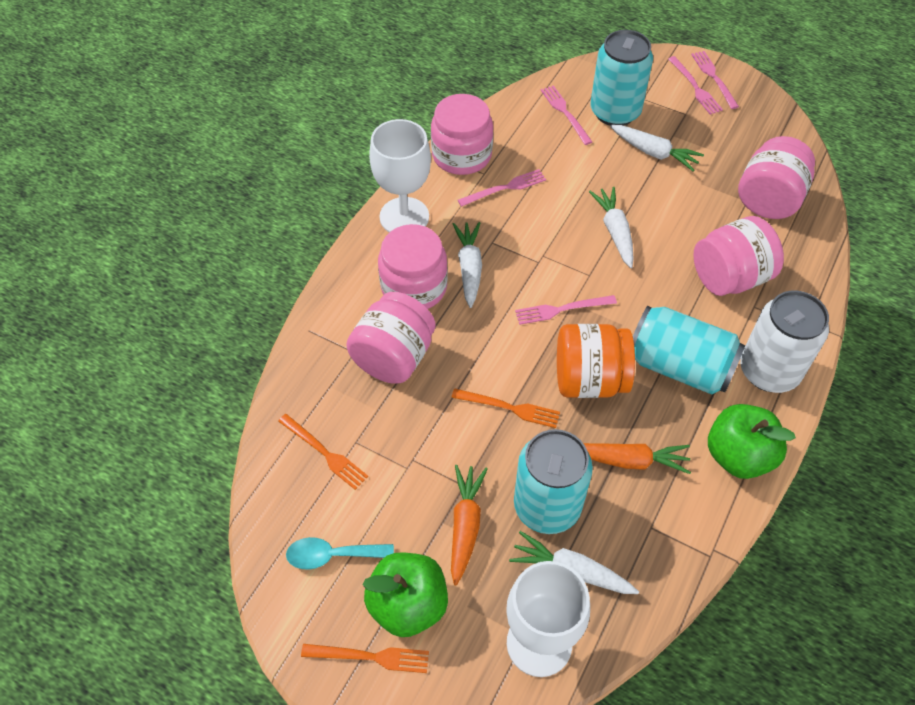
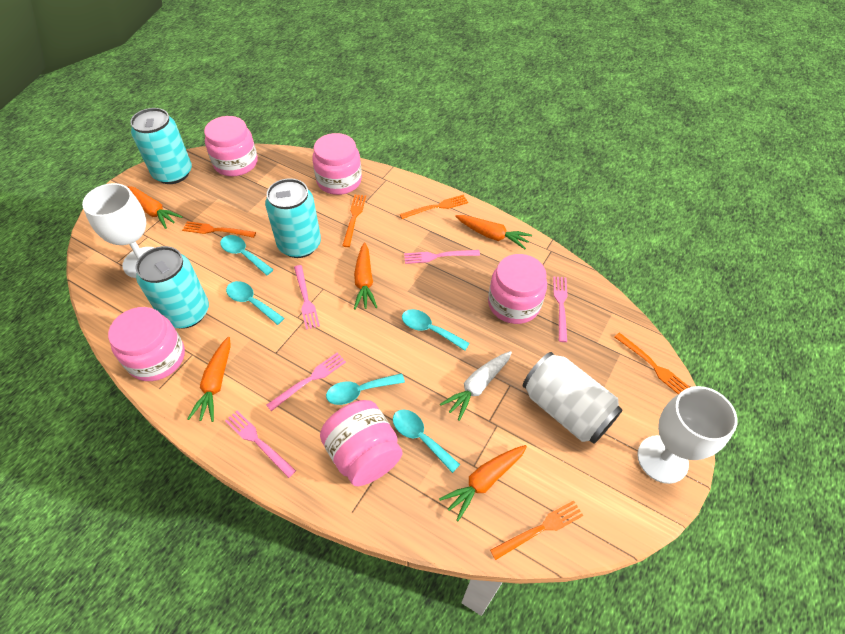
green apple: 2 -> 0
orange carrot: 2 -> 5
orange fork: 3 -> 5
orange jar: 1 -> 0
turquoise spoon: 1 -> 5
white carrot: 4 -> 1

